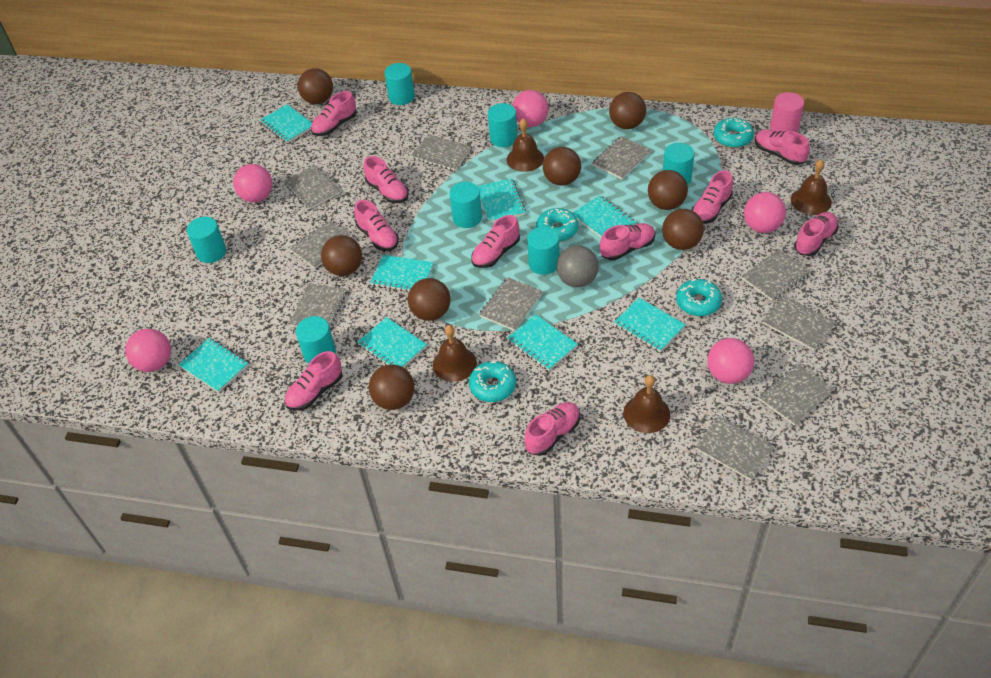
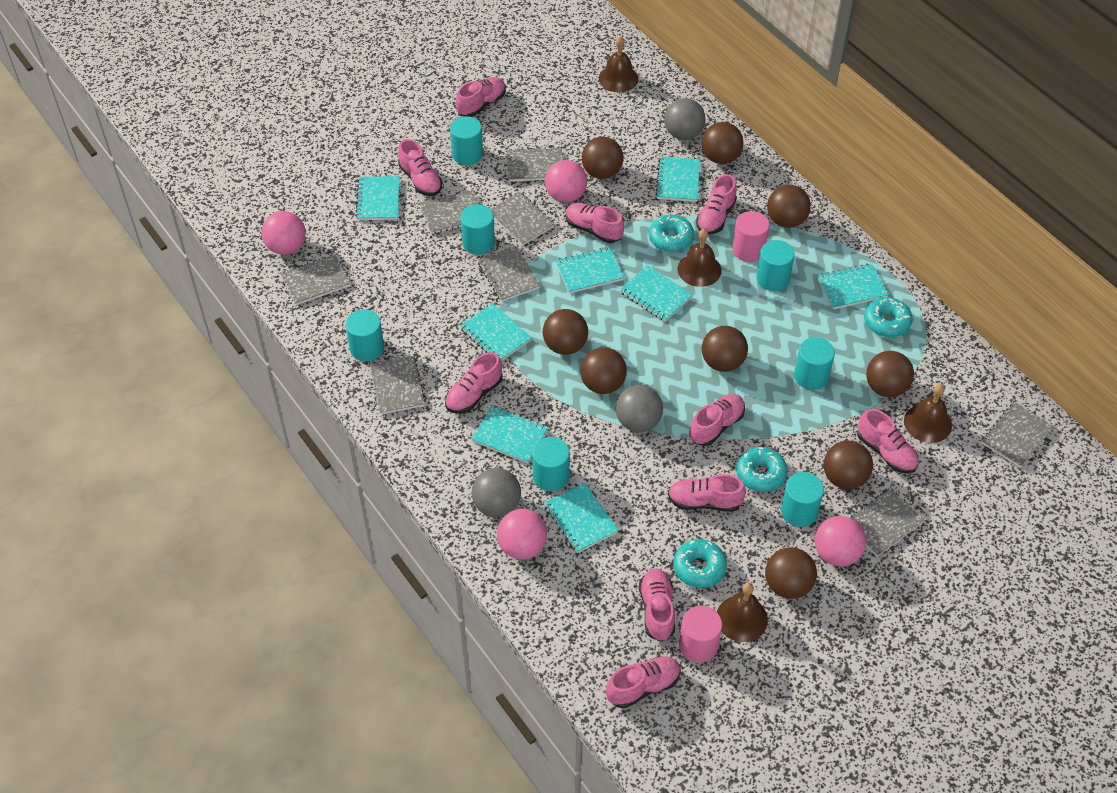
brown ball: 8 -> 9
grey ball: 1 -> 3
grey notebook: 10 -> 8
pink ball: 5 -> 4
pink cylinder: 1 -> 2

